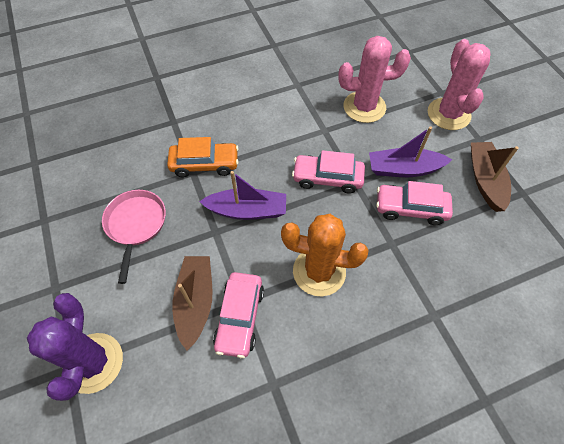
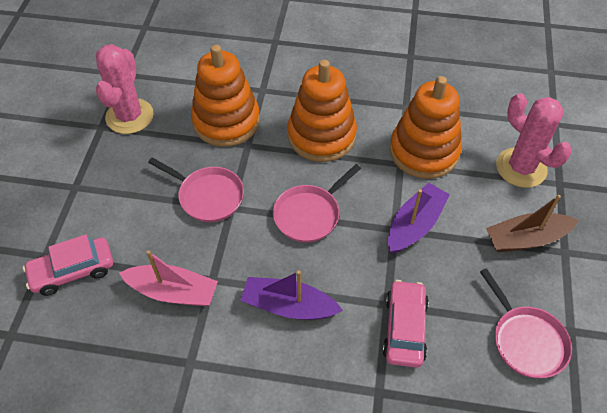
brown boat: 2 -> 1
orange cactus: 1 -> 0
orange car: 1 -> 0
orange stacking toy: 0 -> 3
pink boat: 0 -> 1
pink car: 3 -> 2
pink pan: 1 -> 3
purple cactus: 1 -> 0

